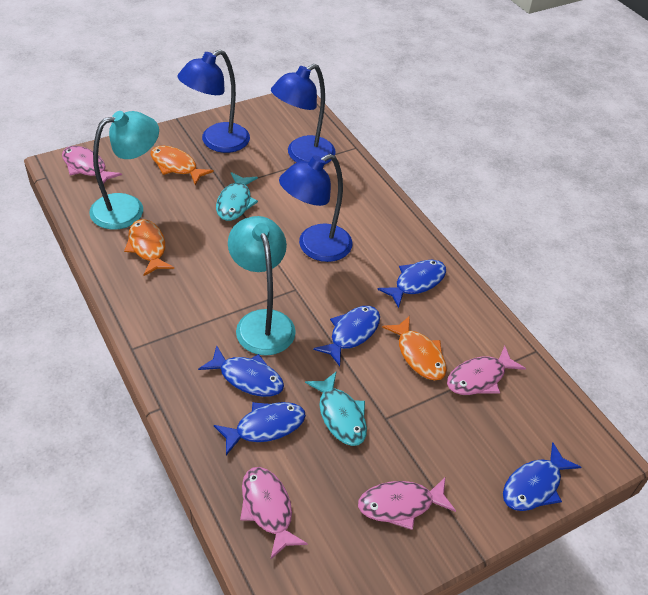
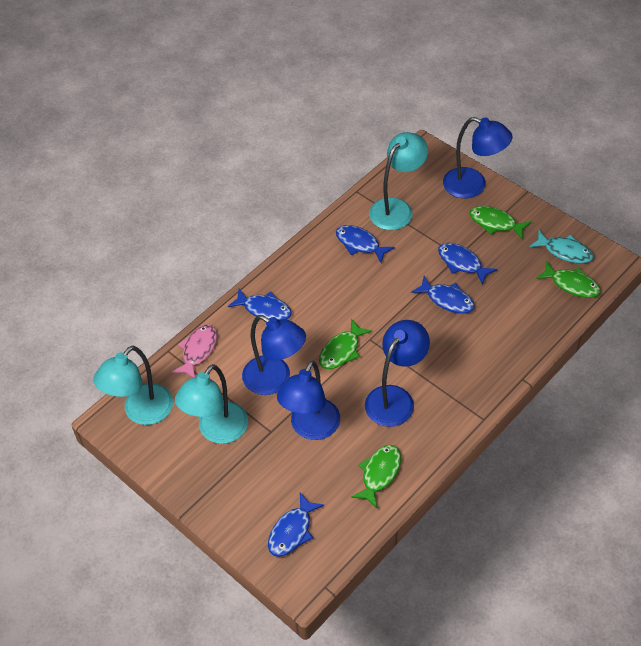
blue lamp: 3 -> 4
green fish: 0 -> 4
orange fish: 3 -> 0
pink fish: 4 -> 1
turquoise fish: 2 -> 1
turquoise lamp: 2 -> 3

